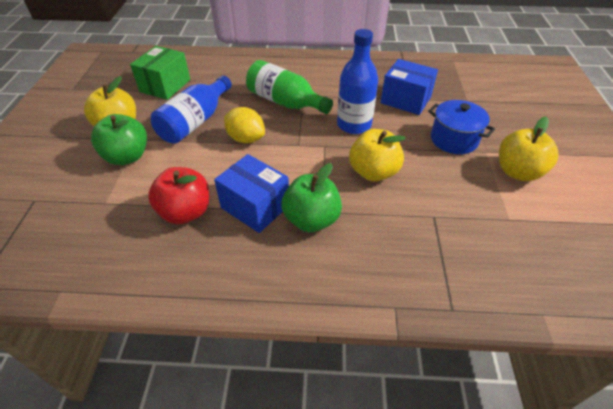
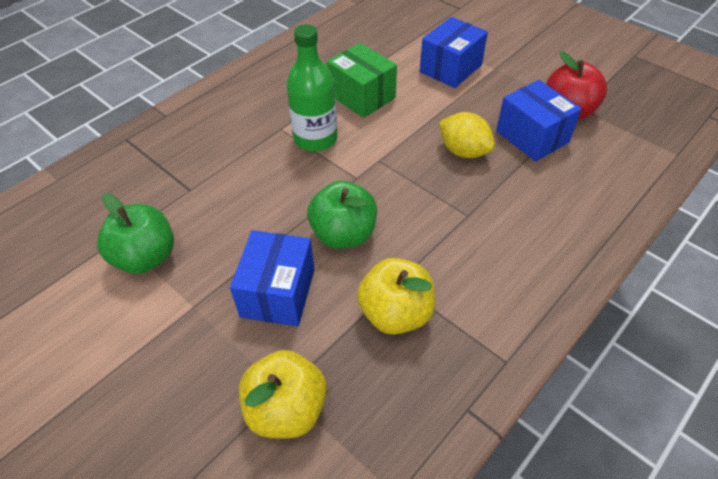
blue bottle: 2 -> 0
blue box: 2 -> 3
blue pot: 1 -> 0
yellow apple: 3 -> 2

